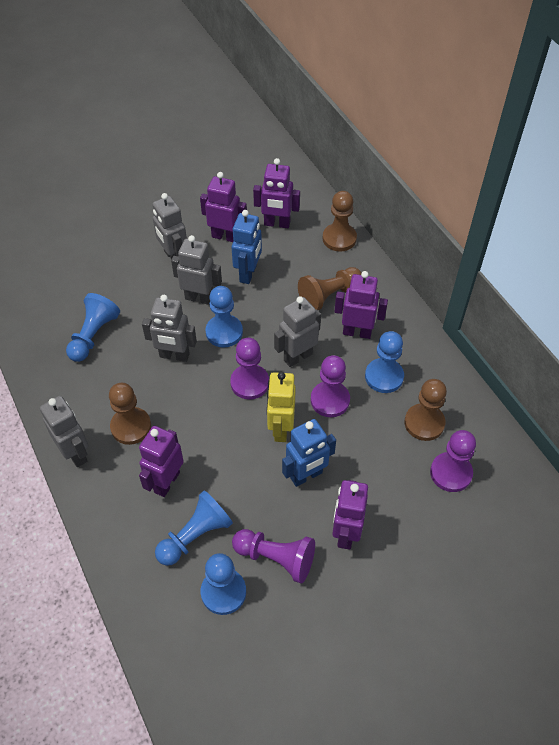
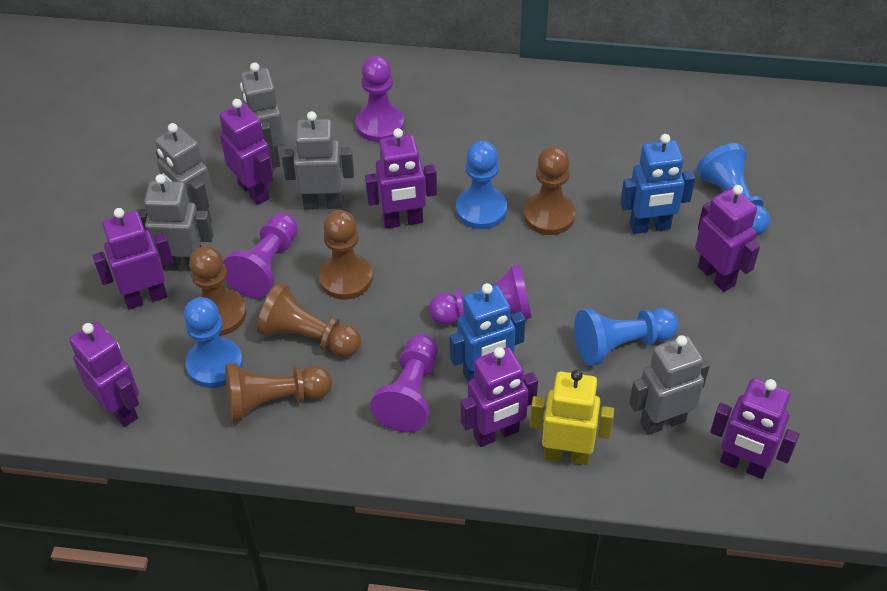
blue pawn: 5 -> 4
brown pawn: 4 -> 5
purple robot: 5 -> 7

